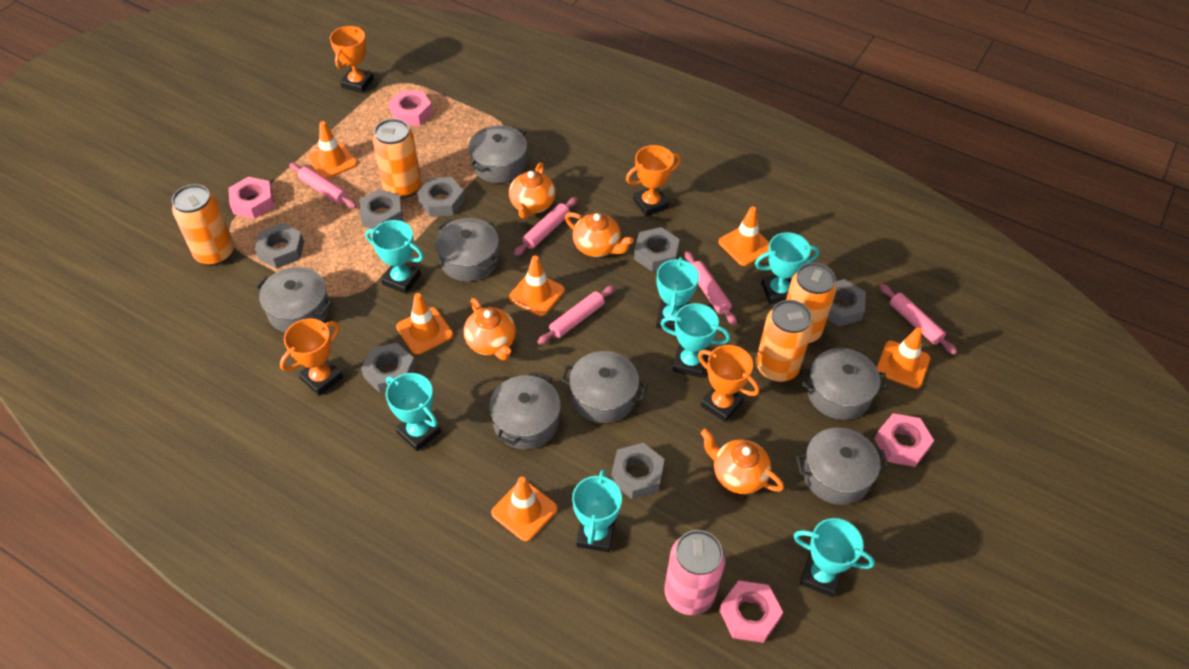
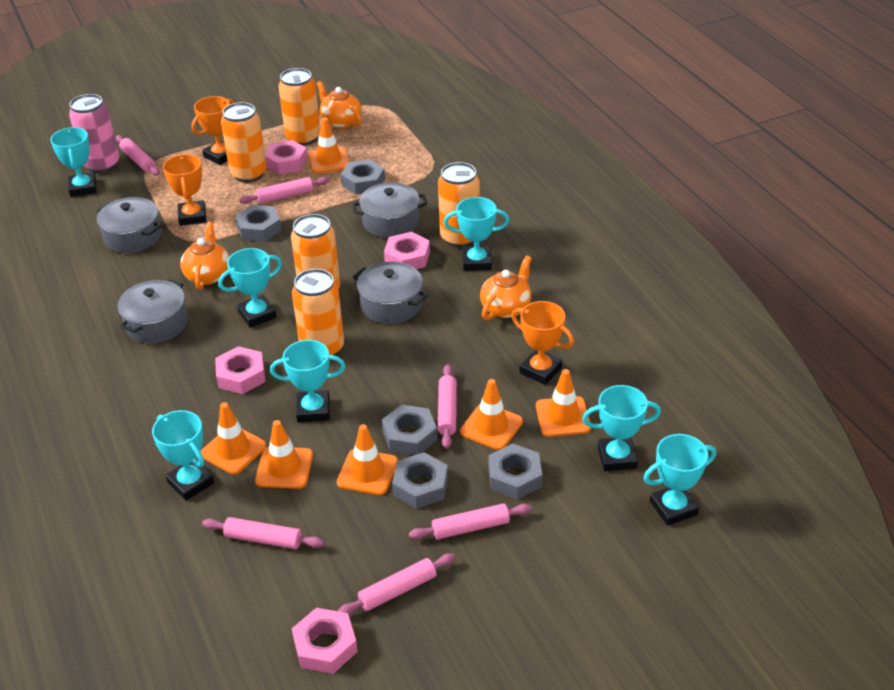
grey nut: 7 -> 5
grey pot: 7 -> 4
orange can: 4 -> 5
orange teapot: 4 -> 3
orange trophy: 4 -> 3
pink rolling pin: 5 -> 6

